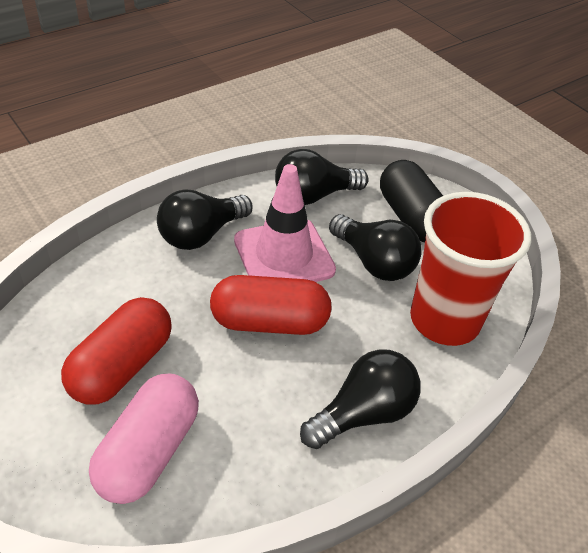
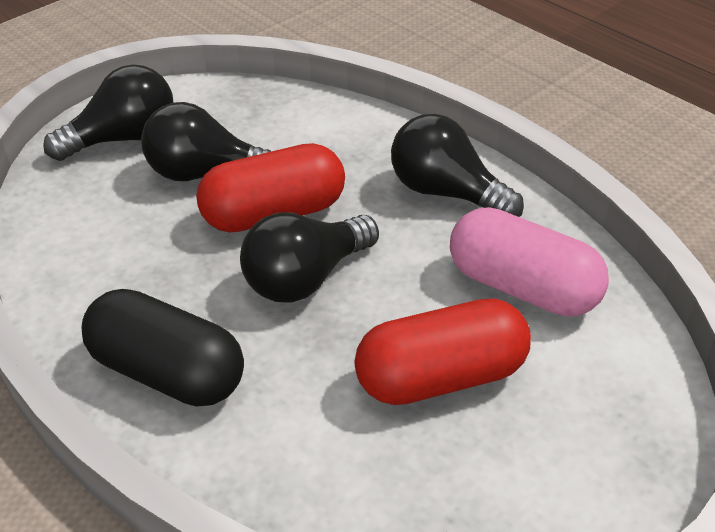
pink traffic cone: 1 -> 0
red cup: 1 -> 0

